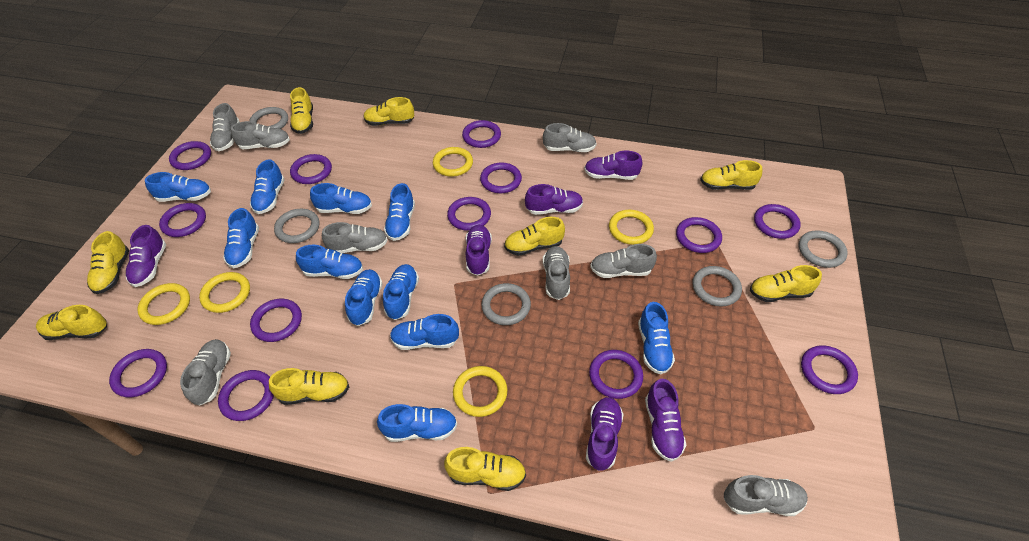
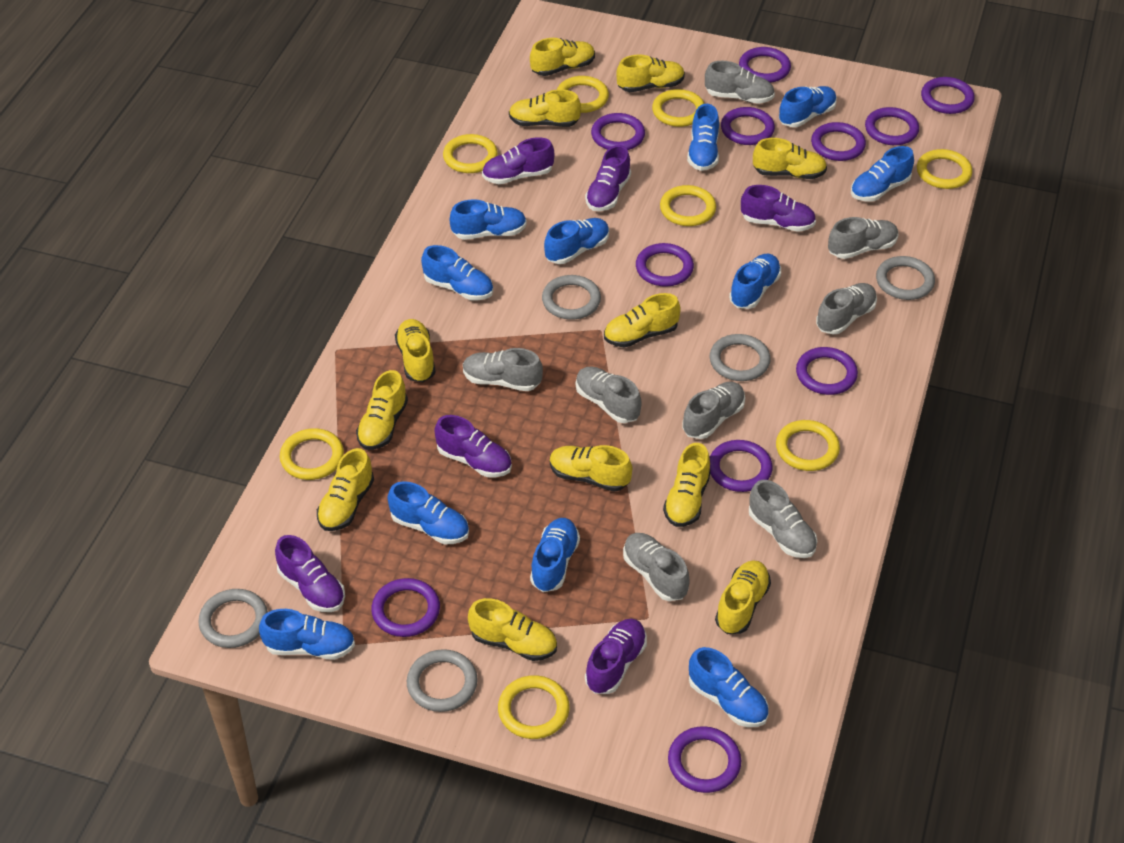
purple ring: 13 -> 11
yellow ring: 5 -> 8
yellow shoe: 9 -> 12

